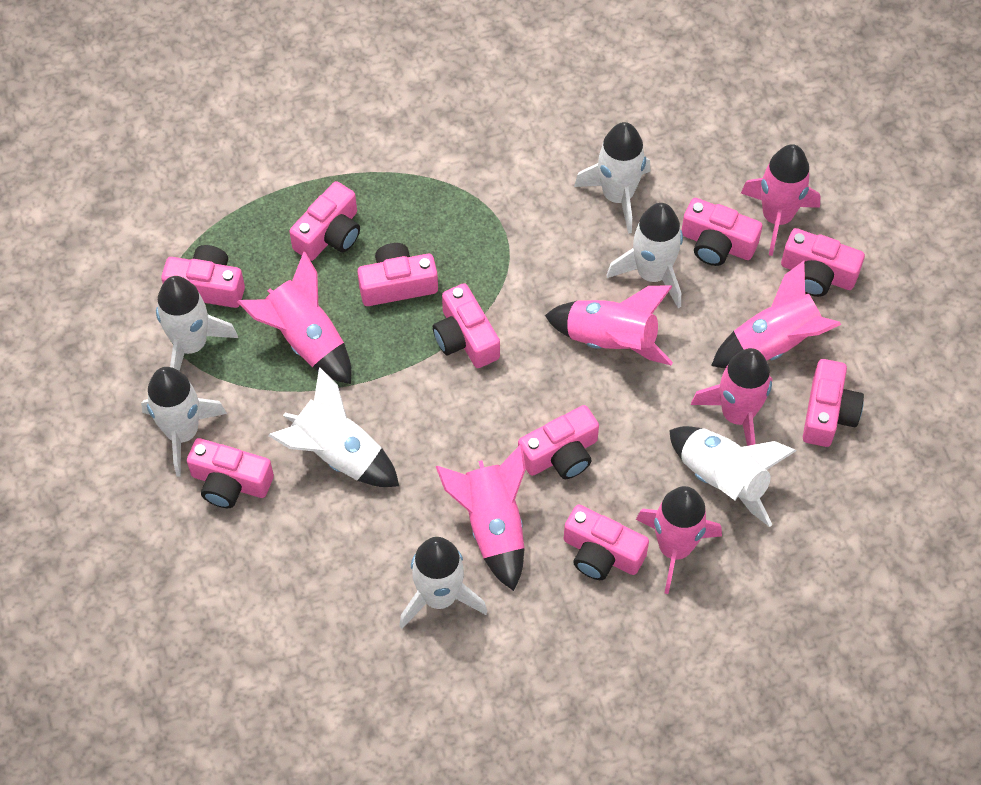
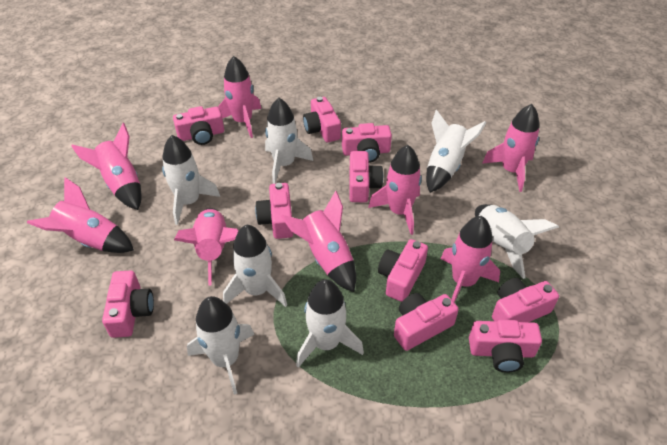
pink rocket: 7 -> 8

